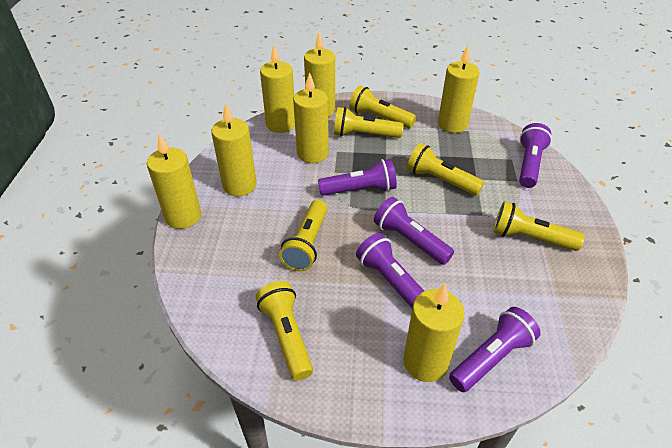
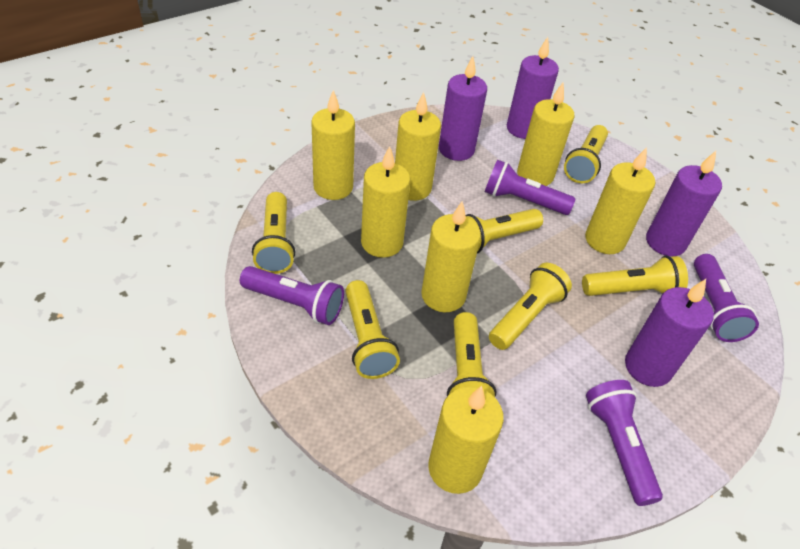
purple candle: 0 -> 4
purple flashlight: 5 -> 4
yellow flashlight: 6 -> 7

